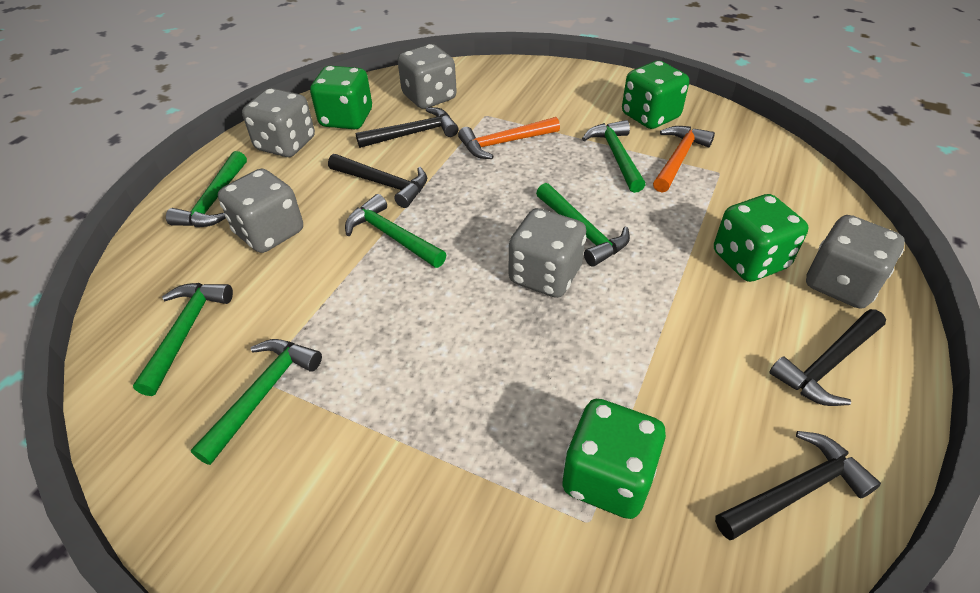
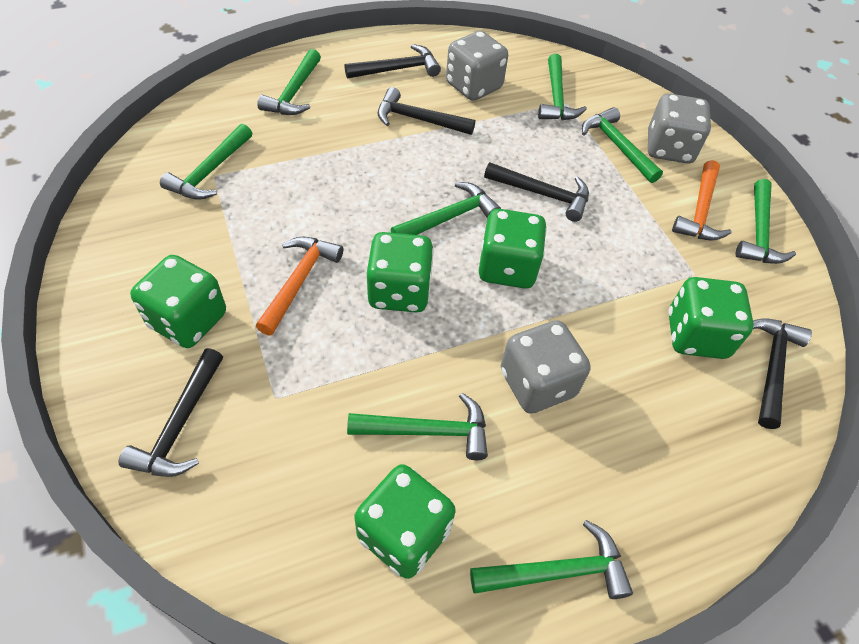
black hammer: 4 -> 5
green dice: 4 -> 5
green hammer: 6 -> 8
grey dice: 5 -> 3

